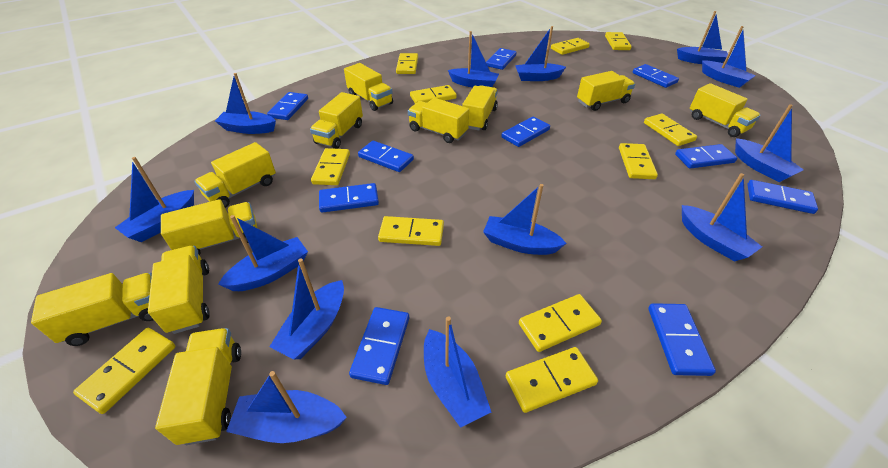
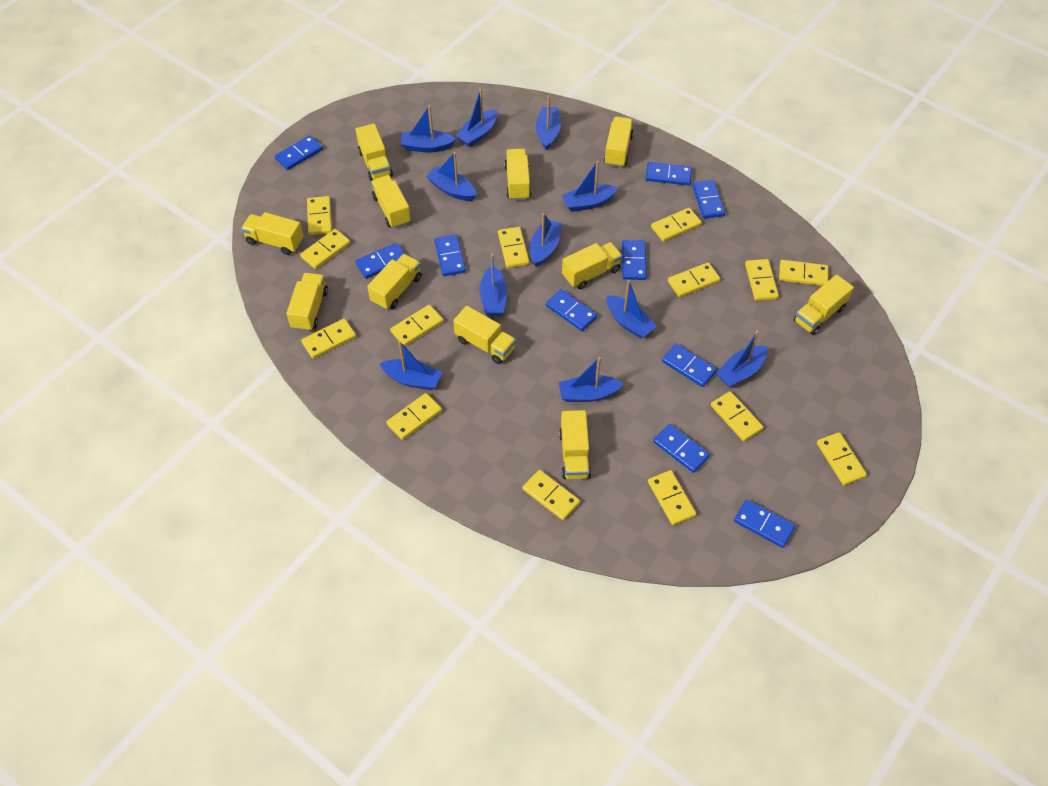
blue boat: 13 -> 11
yellow domino: 11 -> 14

